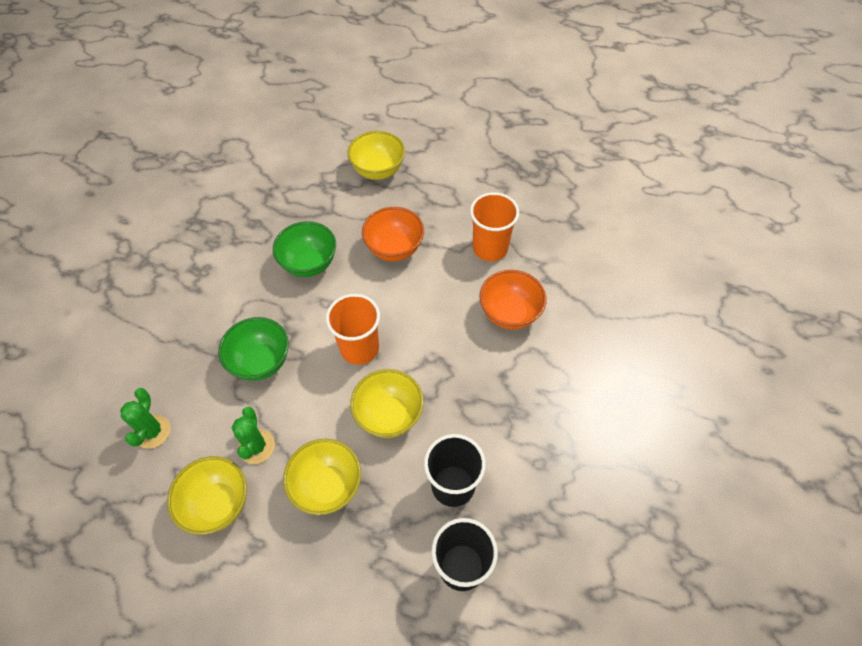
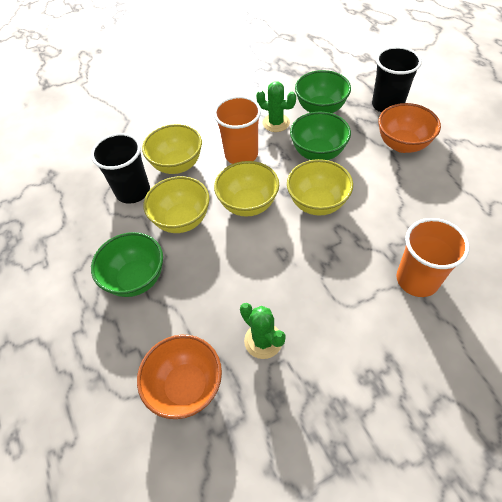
green bowl: 2 -> 3

